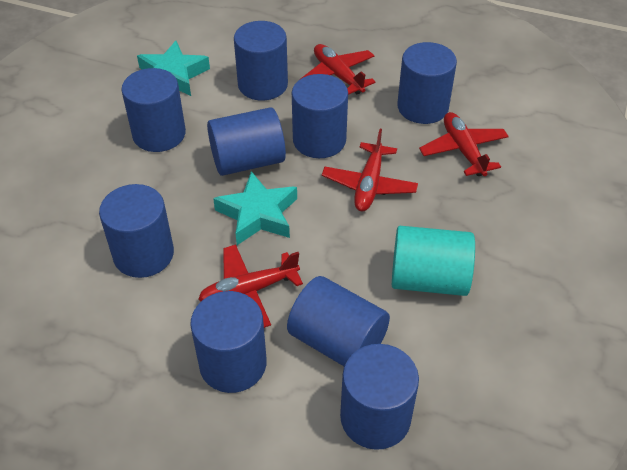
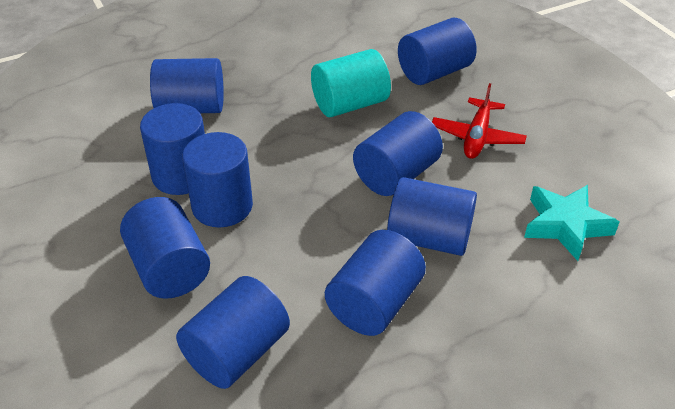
red plane: 4 -> 1
turquoise star: 2 -> 1

